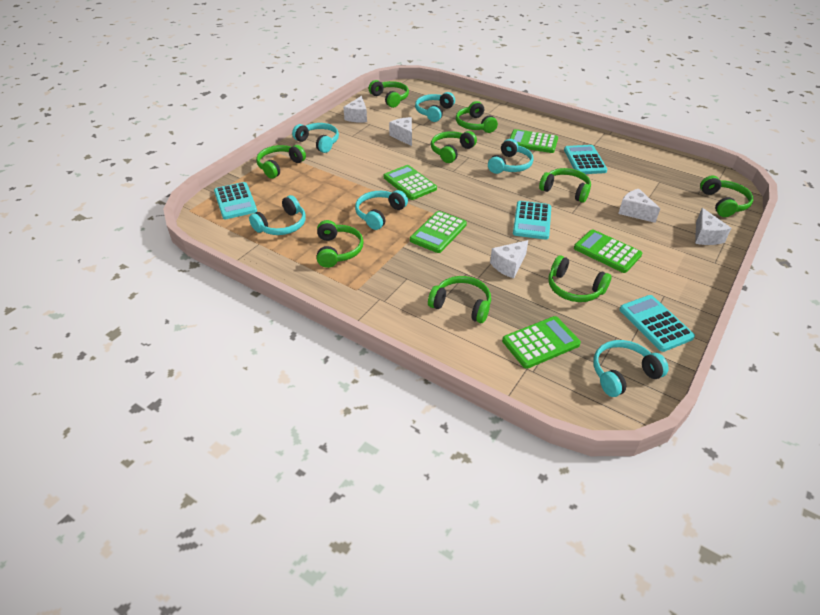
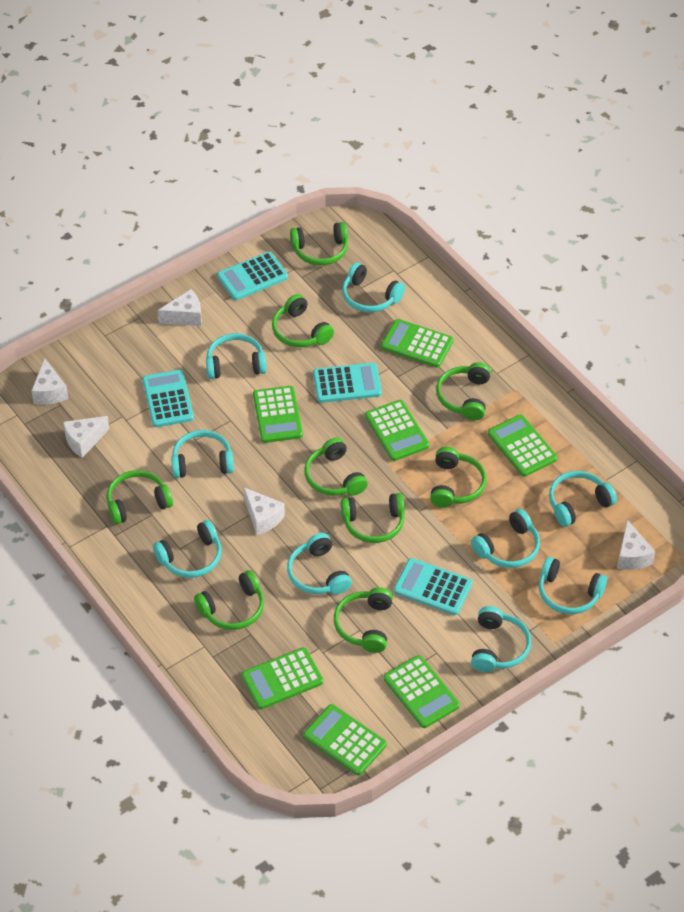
green calculator: 5 -> 7
turquoise headphones: 6 -> 9

